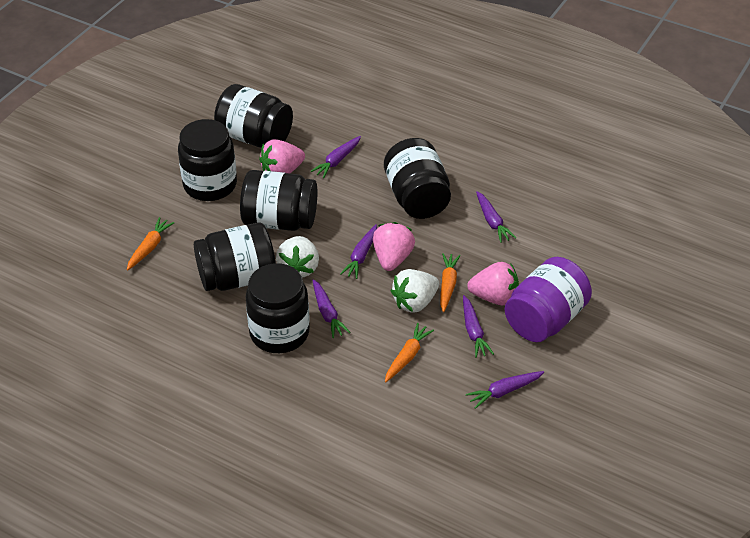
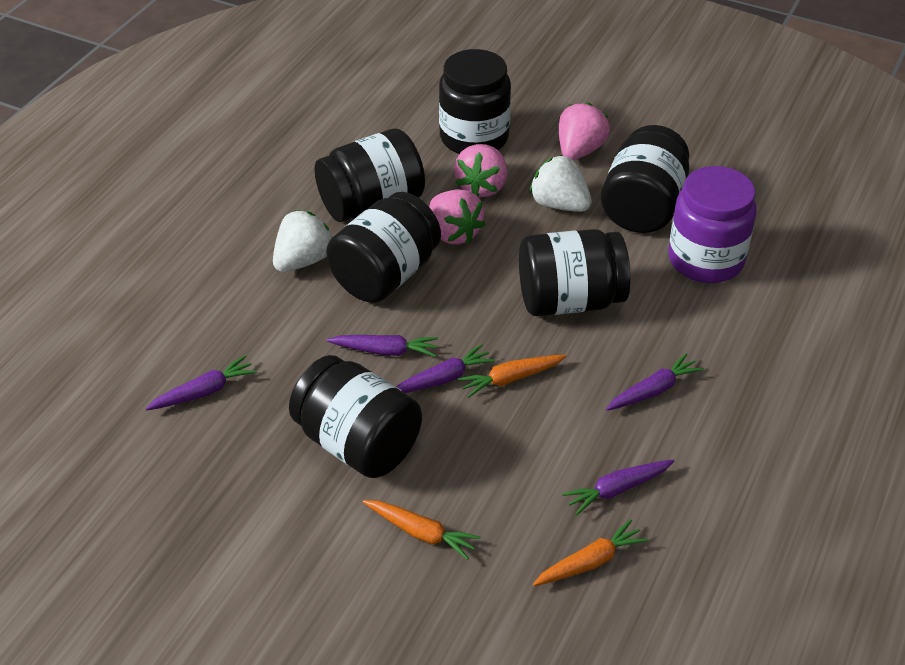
purple carrot: 6 -> 5

